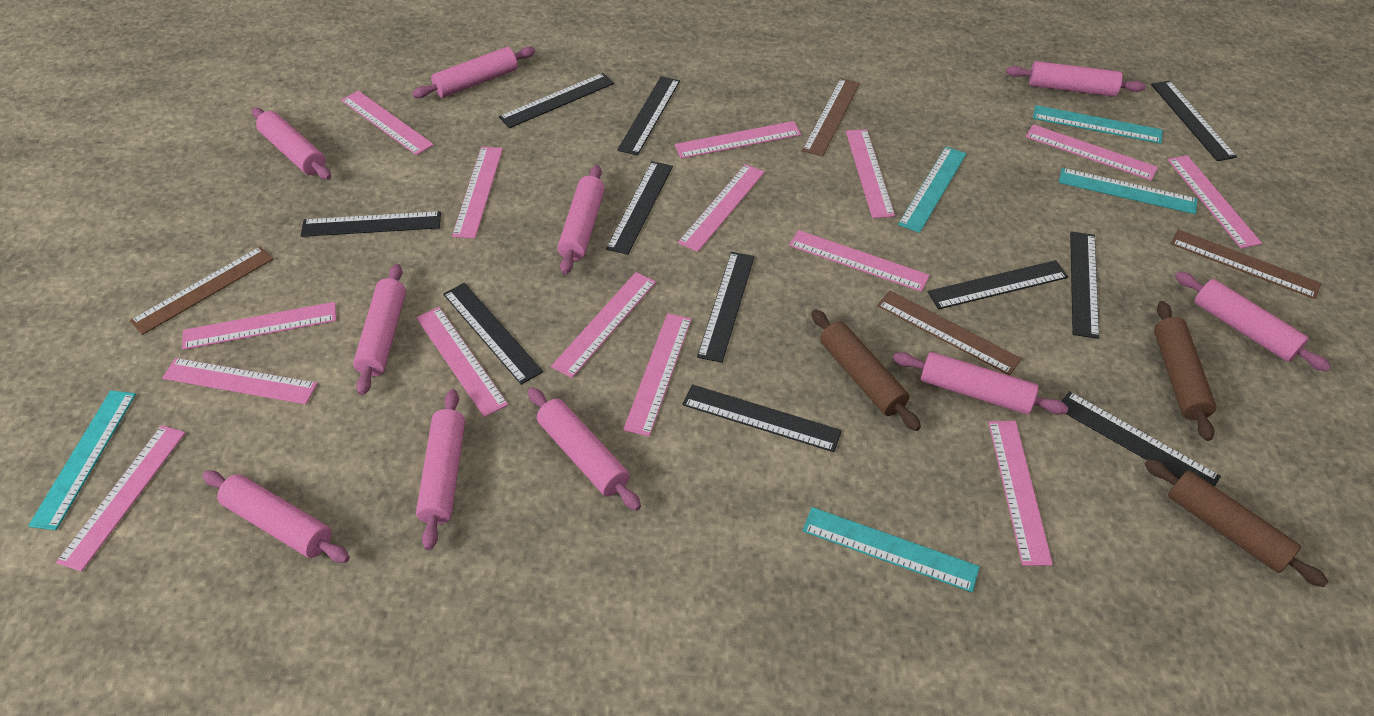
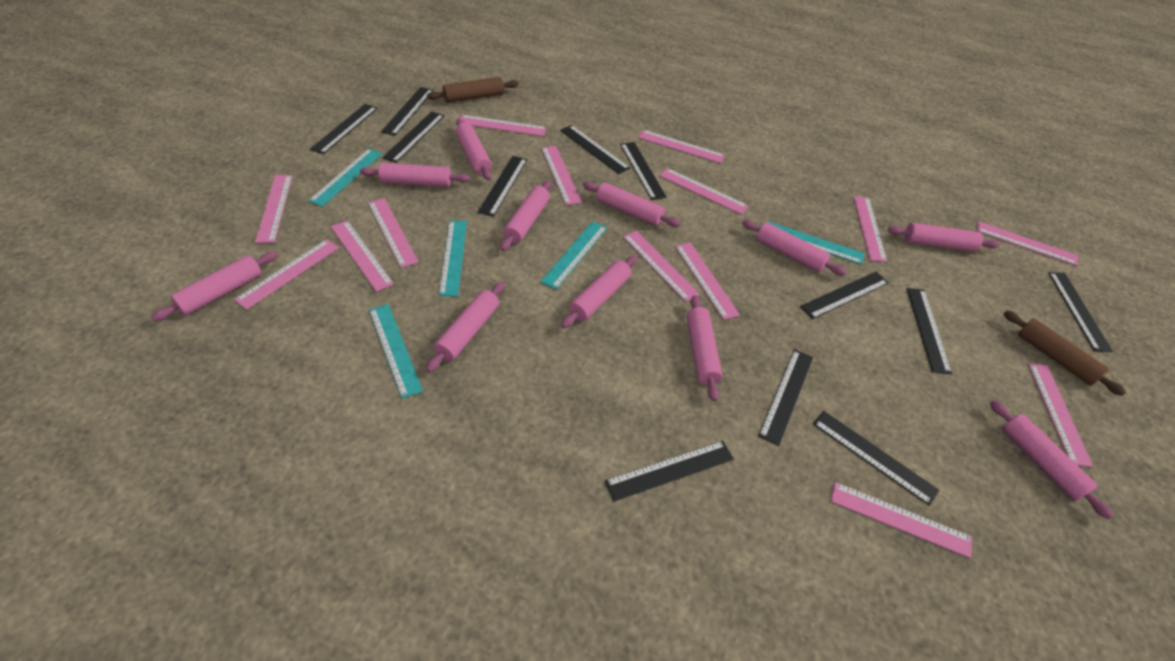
black ruler: 11 -> 12
brown rolling pin: 3 -> 2
brown ruler: 4 -> 0
pink rolling pin: 10 -> 11
pink ruler: 15 -> 14

